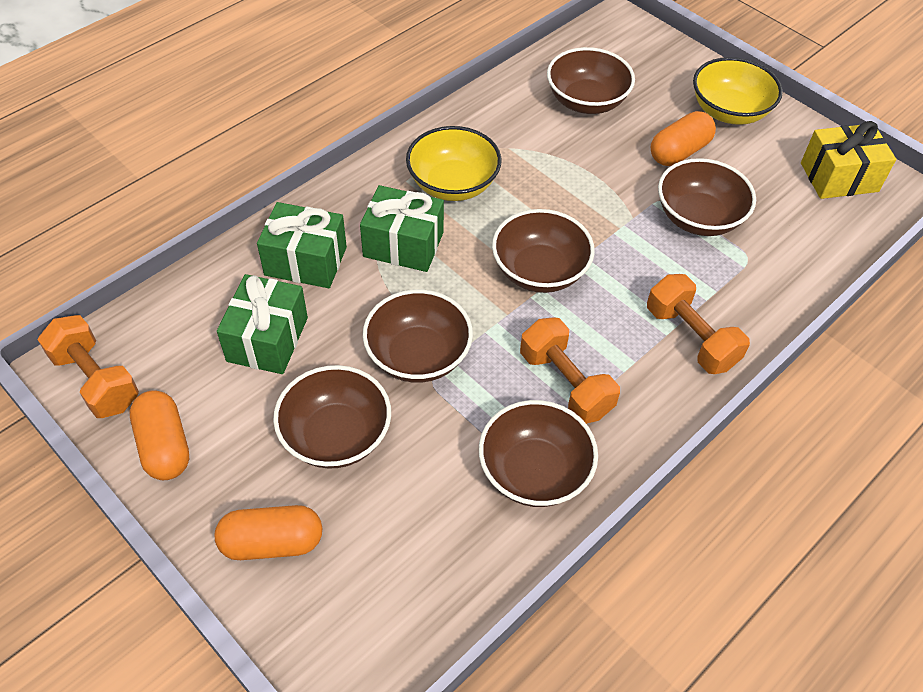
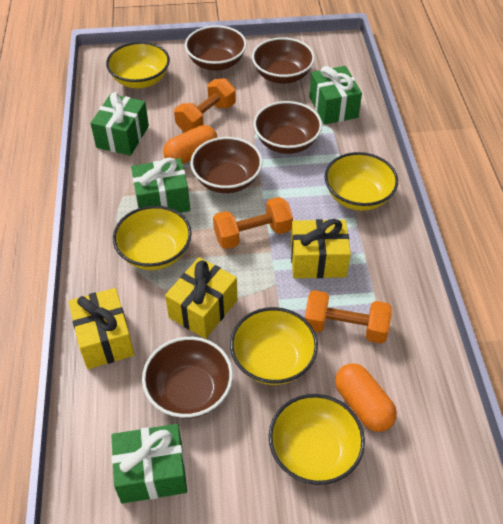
brown bowl: 6 -> 5
green gift: 3 -> 4
orange capsule: 3 -> 2
yellow bowl: 2 -> 5
yellow gift: 1 -> 3

